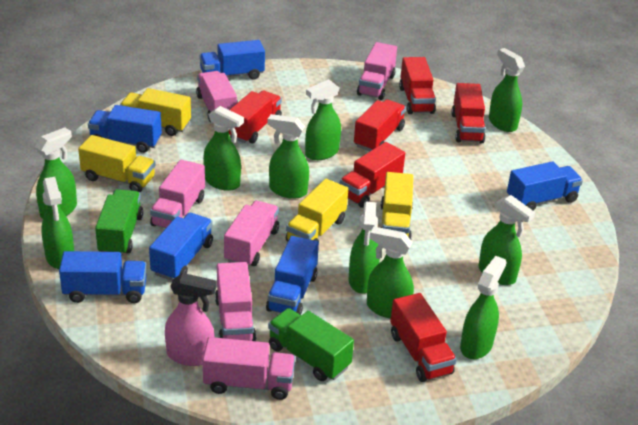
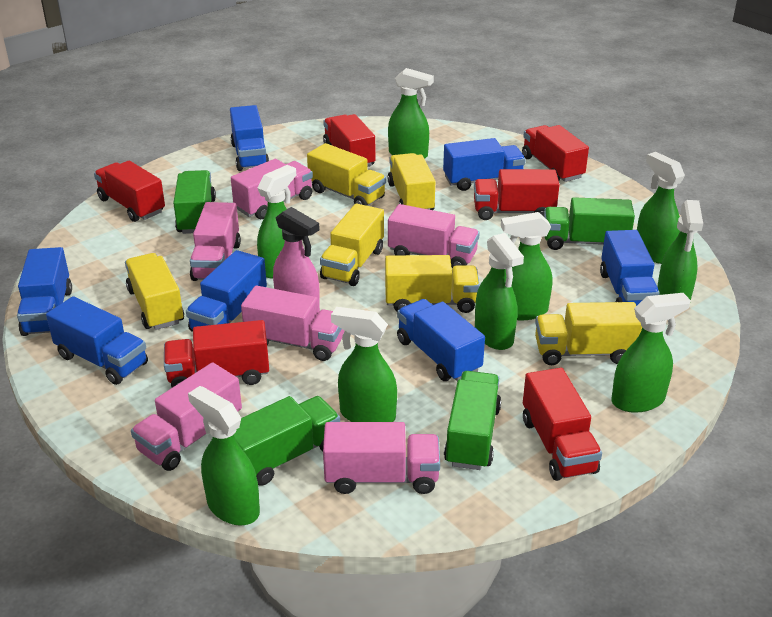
blue truck: 6 -> 7
green spray bottle: 10 -> 9
green truck: 2 -> 4
yellow truck: 4 -> 6

